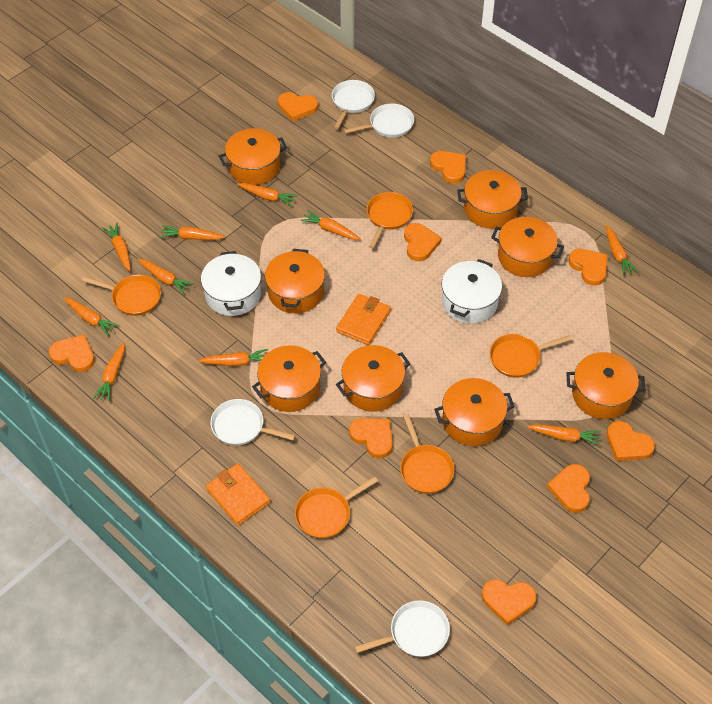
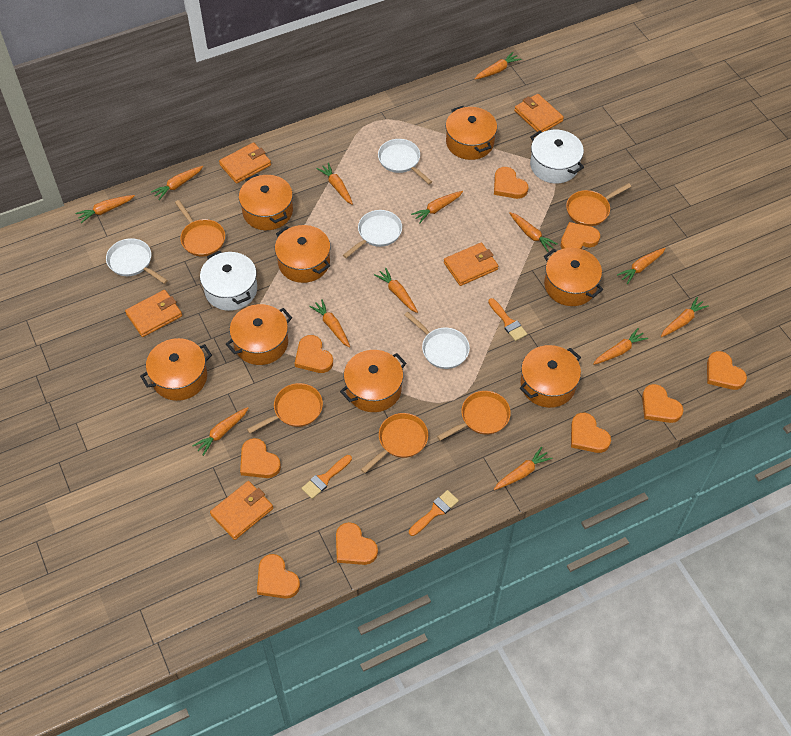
orange brush: 0 -> 3
orange carrot: 10 -> 13
orange wallet: 2 -> 5

